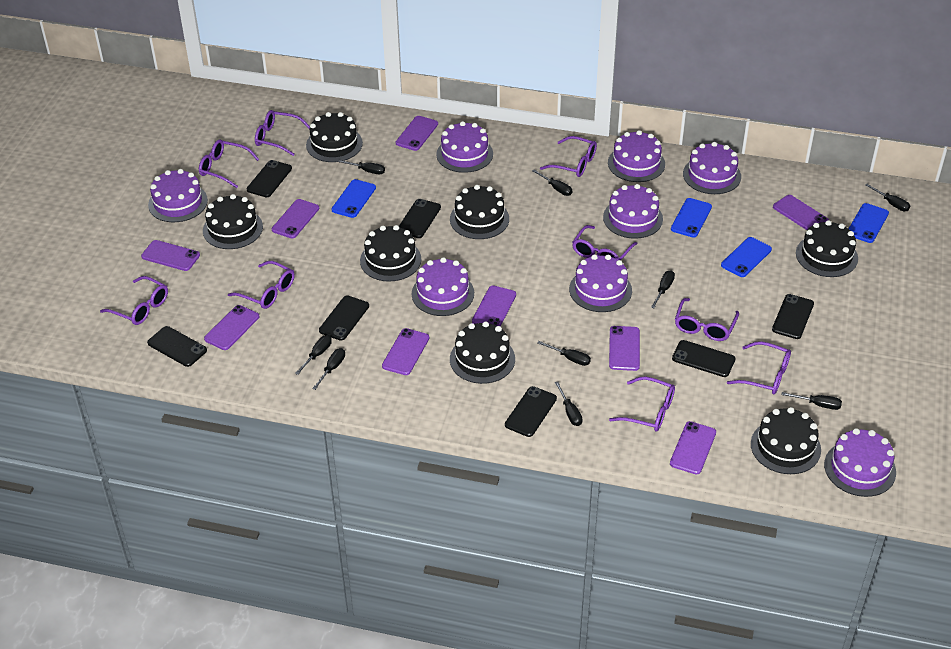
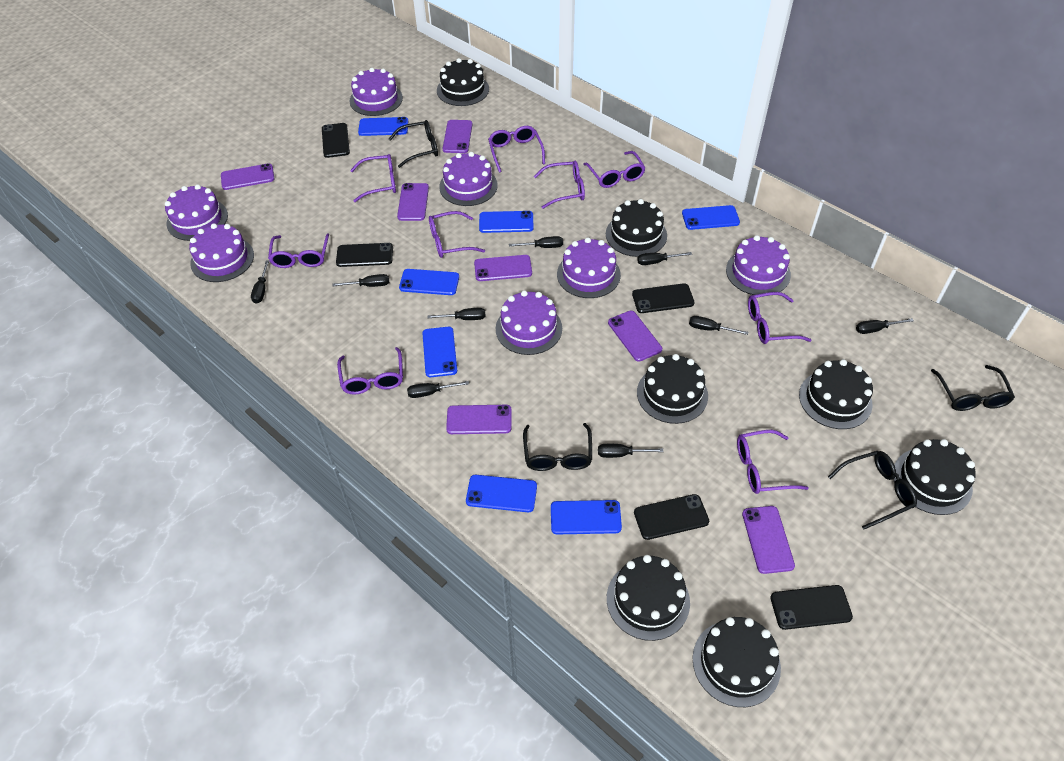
black glasses: 0 -> 4
black phone: 7 -> 5
blue phone: 4 -> 7
purple cake: 8 -> 7
purple phone: 9 -> 7

